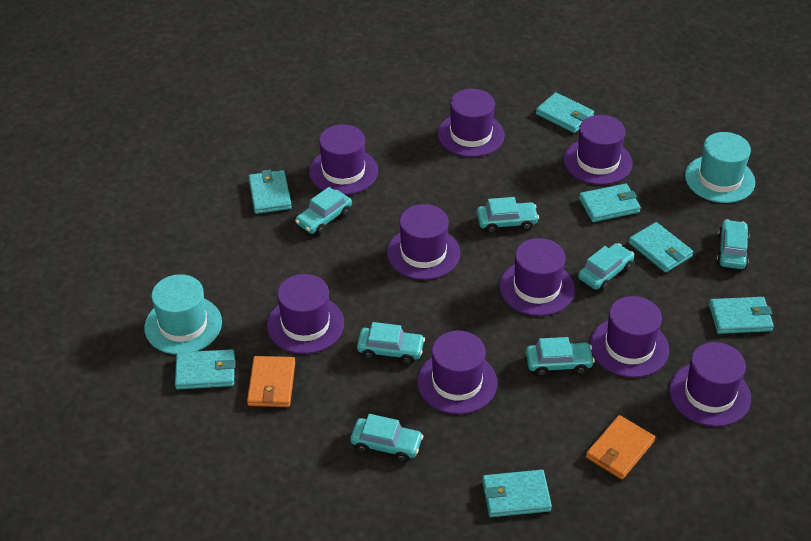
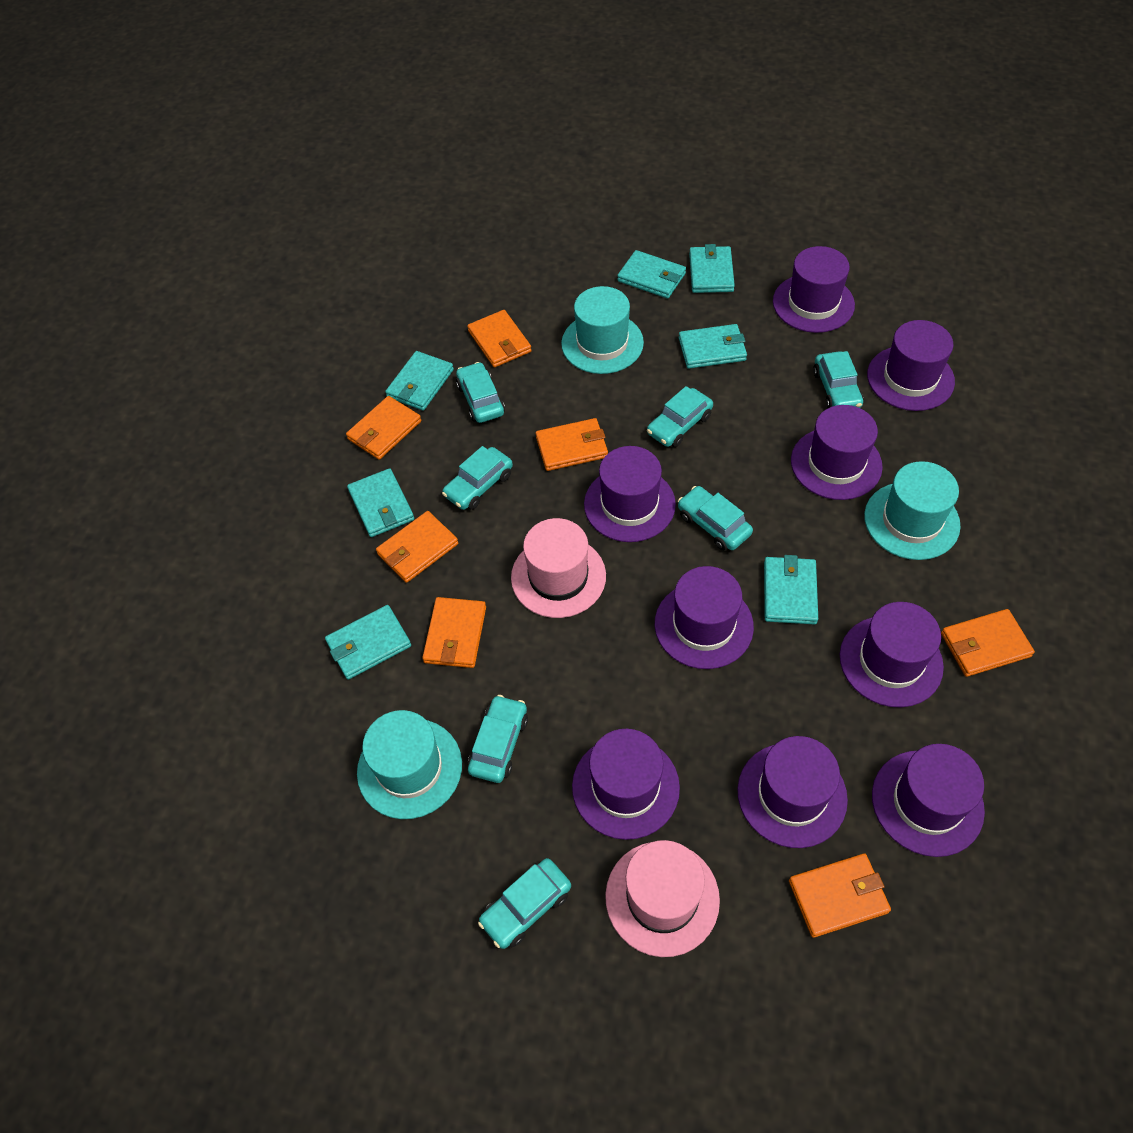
orange wallet: 2 -> 7
pink hat: 0 -> 2
turquoise hat: 2 -> 3

